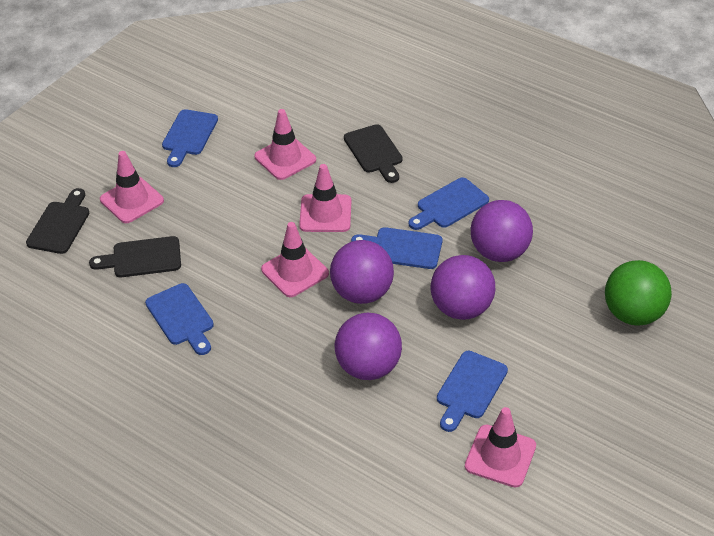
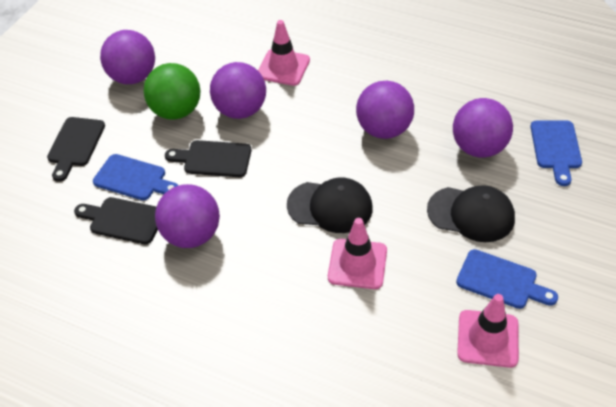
black cap: 0 -> 2
blue cutting board: 5 -> 3
pink traffic cone: 5 -> 3
purple ball: 4 -> 5

